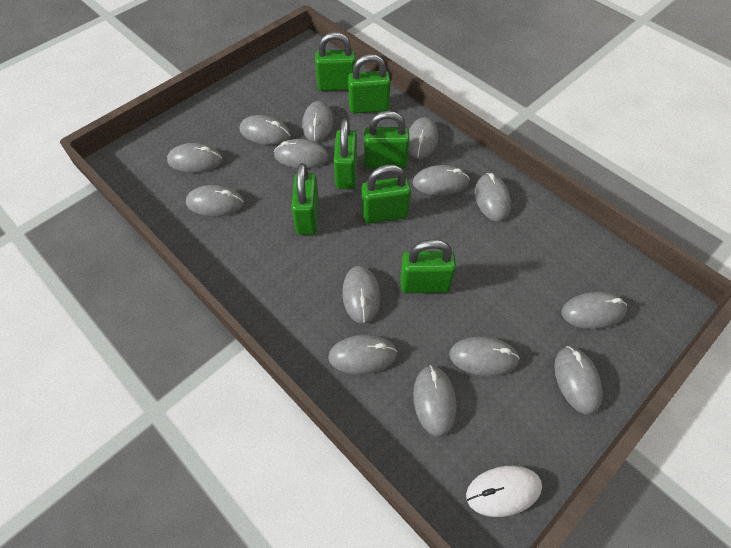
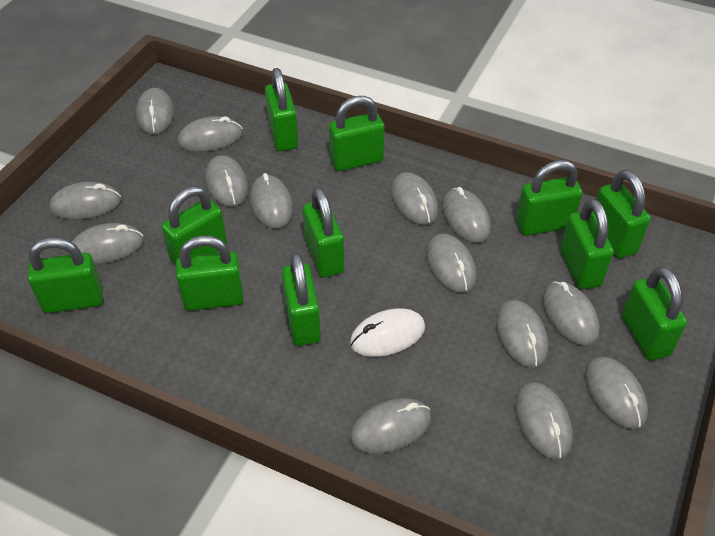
green padlock: 7 -> 11

